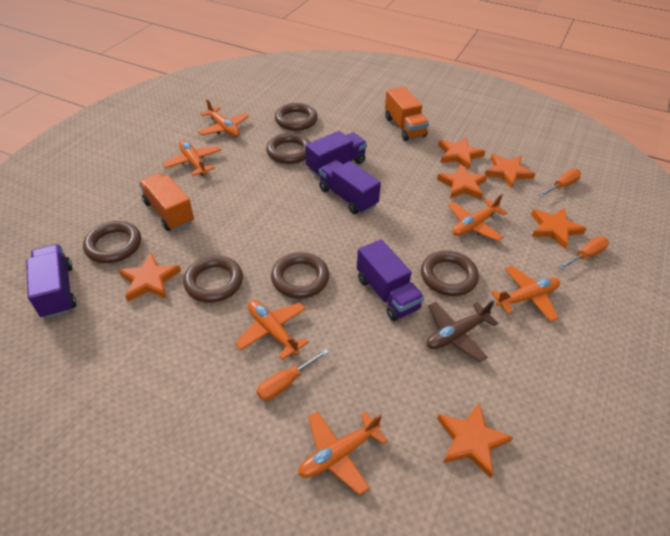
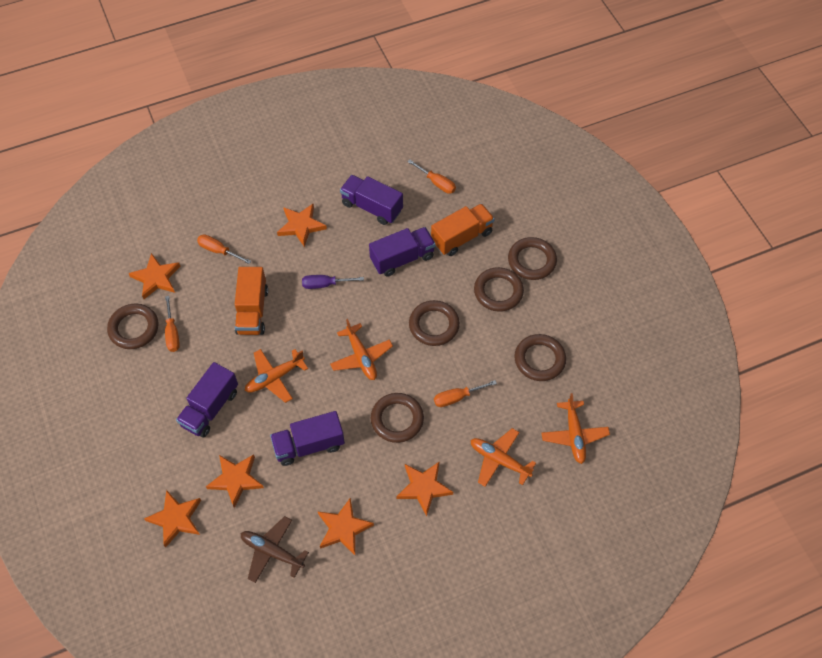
orange plane: 6 -> 4
orange screwdriver: 3 -> 4
purple screwdriver: 0 -> 1

